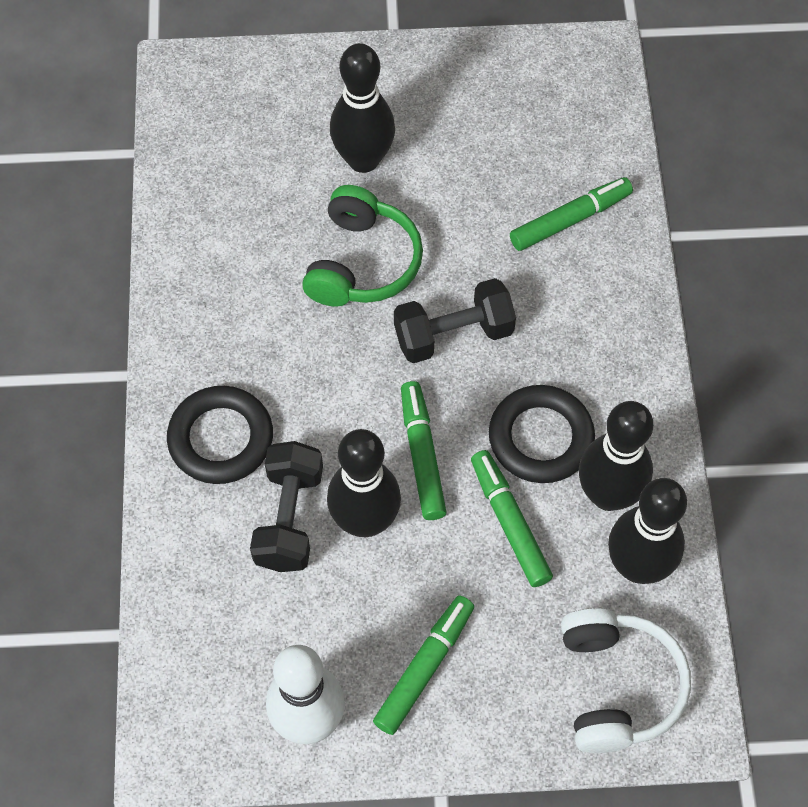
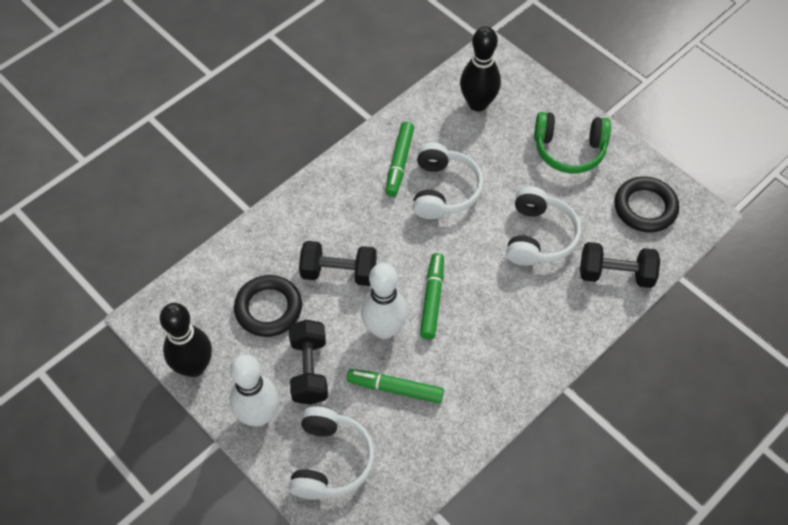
black bowling pin: 4 -> 2
black dumbbell: 2 -> 3
green marker: 4 -> 3
white bowling pin: 1 -> 2
white headphones: 1 -> 3

